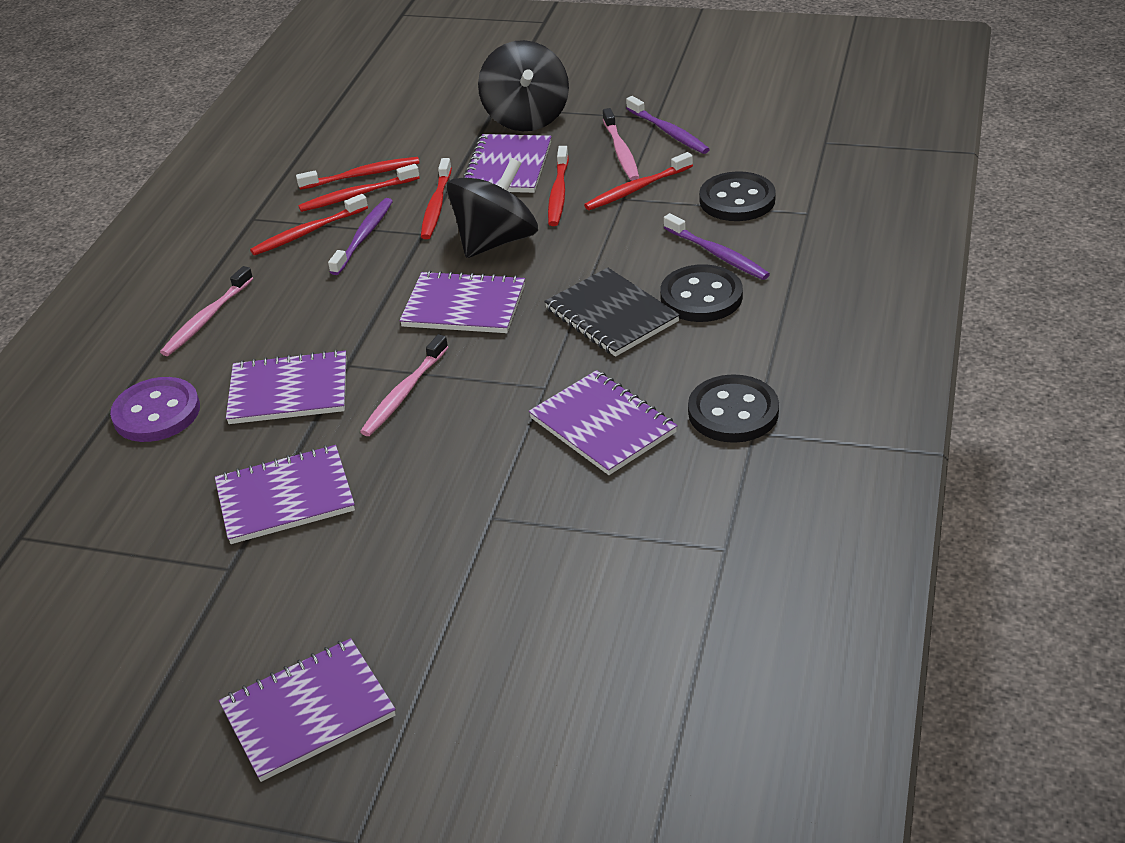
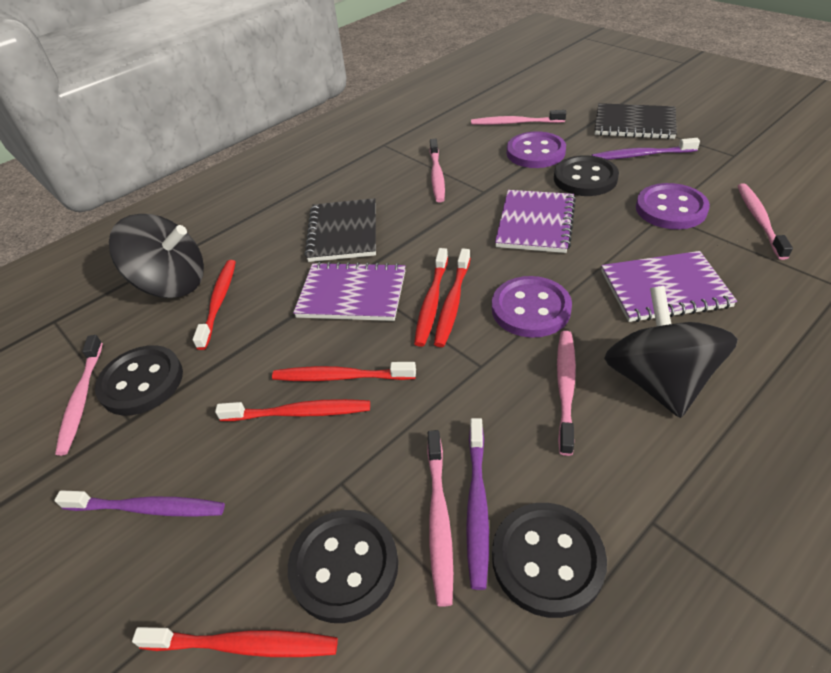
black button: 3 -> 4
black notebook: 1 -> 2
pink toothbrush: 3 -> 6
purple button: 1 -> 3
purple notebook: 6 -> 3

